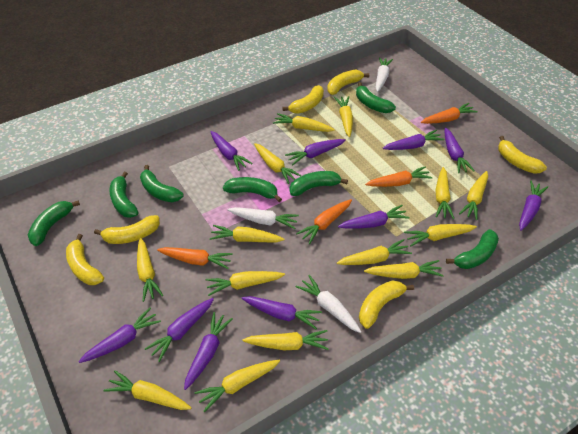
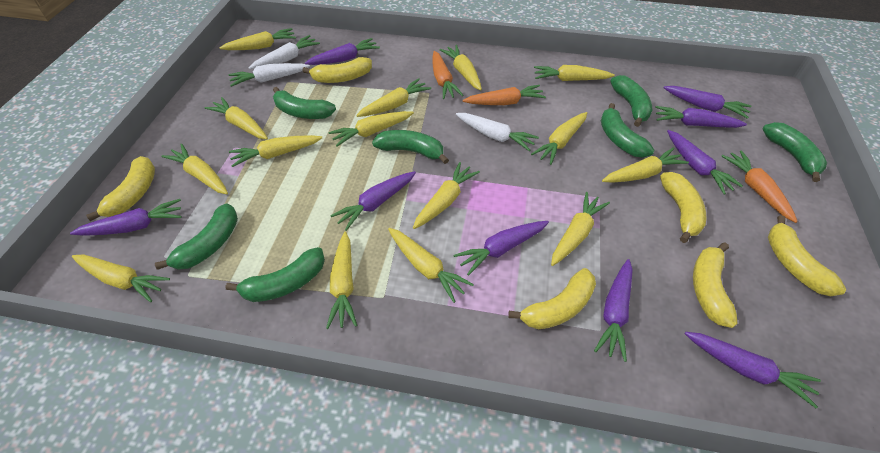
orange carrot: 4 -> 3
purple carrot: 10 -> 9
yellow carrot: 14 -> 15

